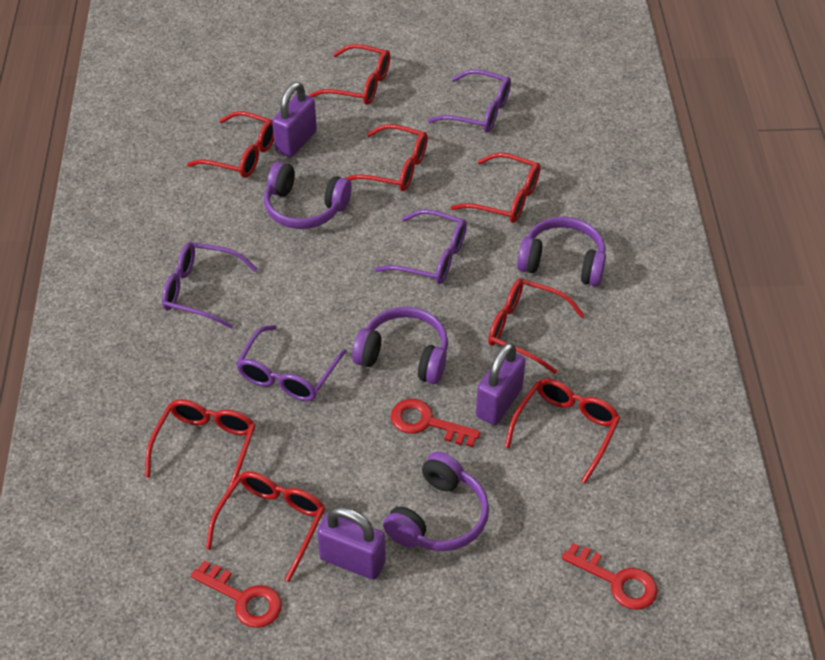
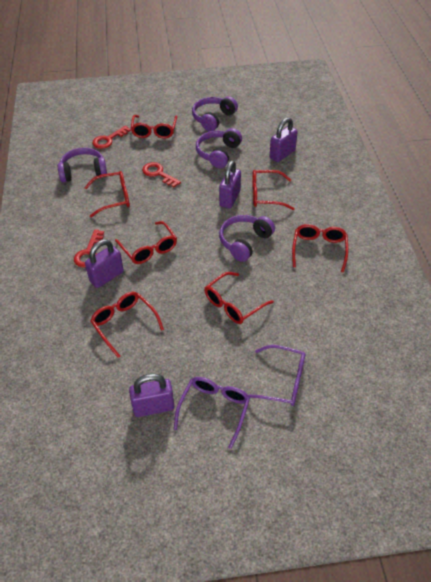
purple glasses: 4 -> 2
purple padlock: 3 -> 4
red glasses: 8 -> 7

